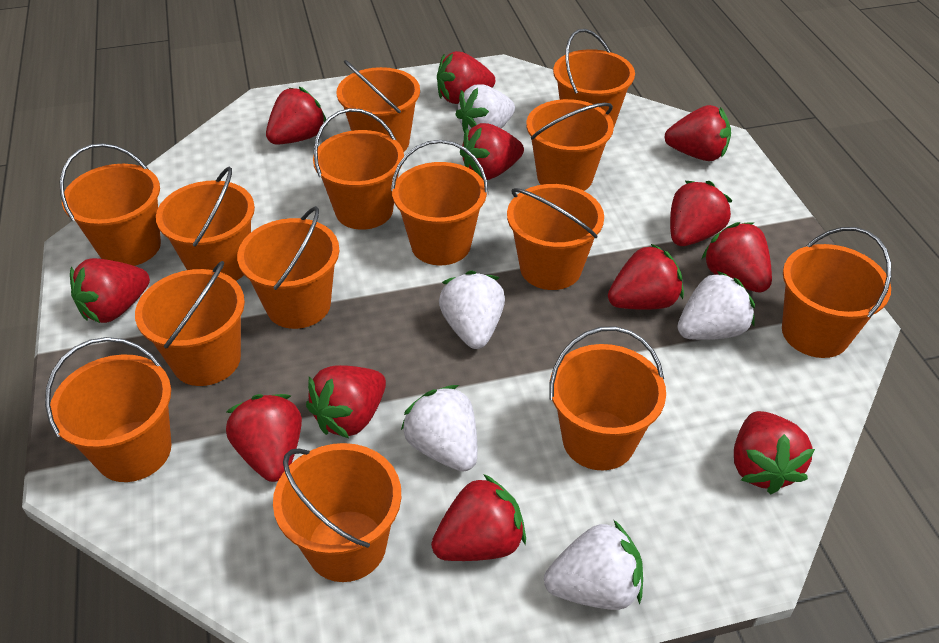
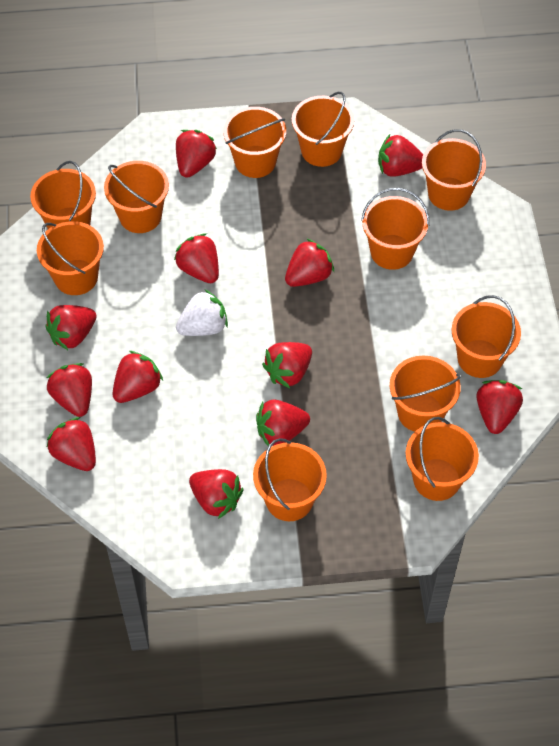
orange bucket: 14 -> 11
white strawberry: 5 -> 1

